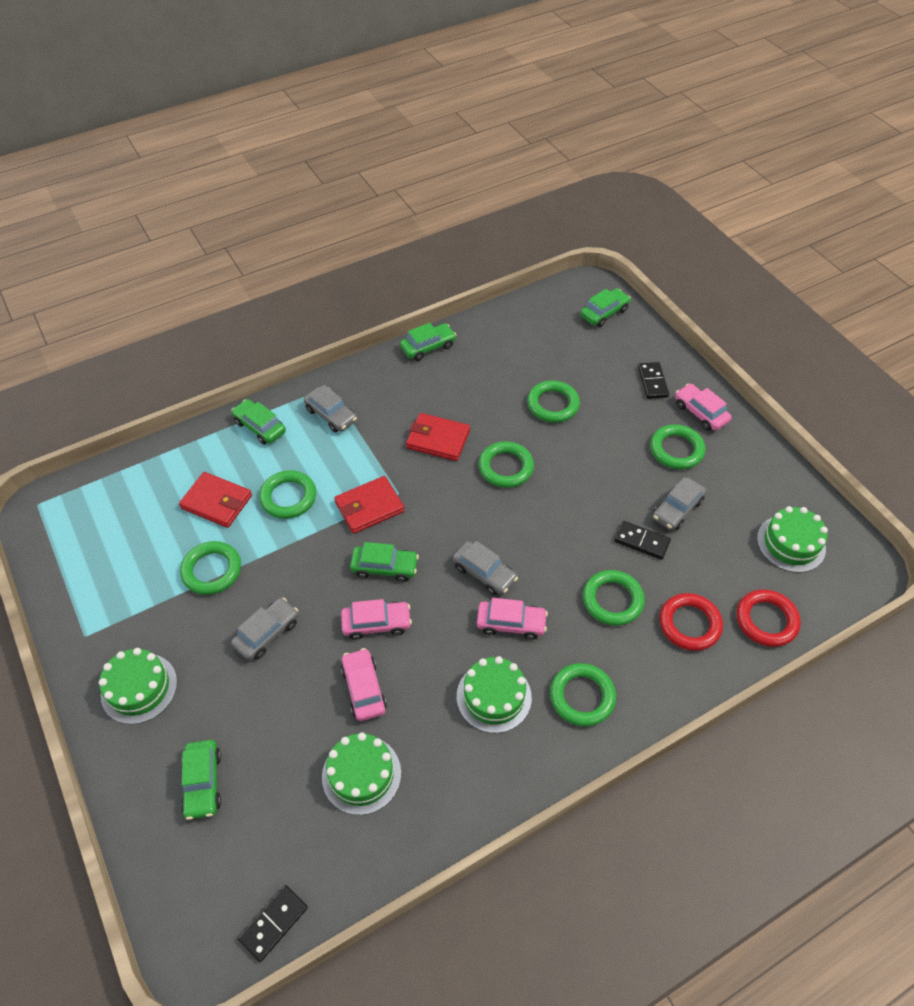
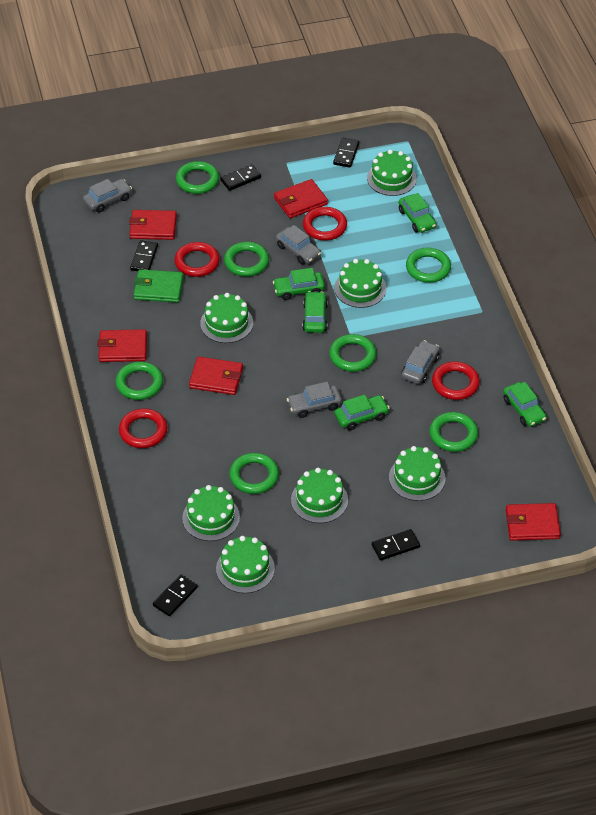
black domino: 3 -> 5
green cake: 4 -> 7
green wallet: 0 -> 1
pink car: 4 -> 0
red ring: 2 -> 4
red wallet: 3 -> 5

